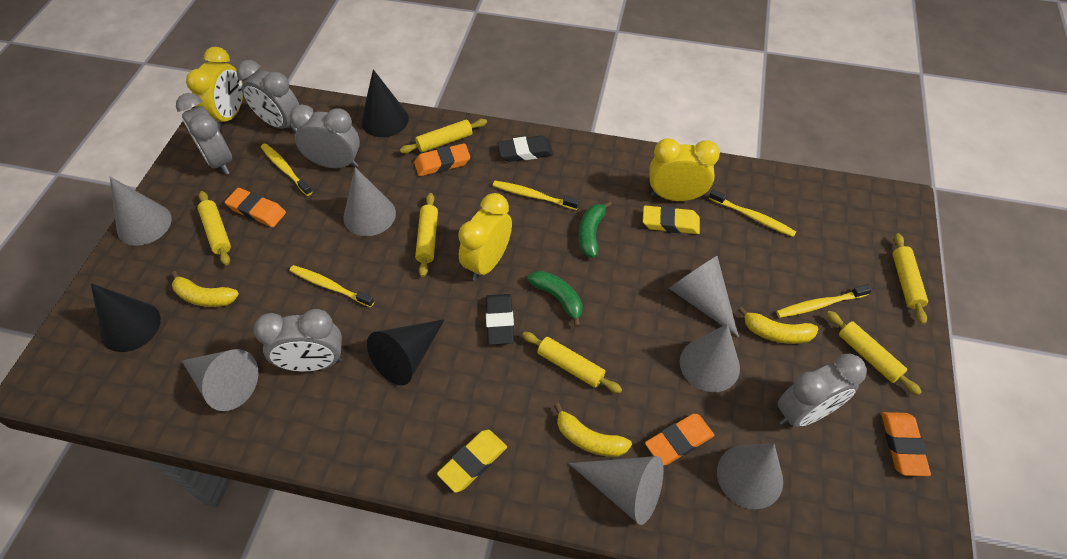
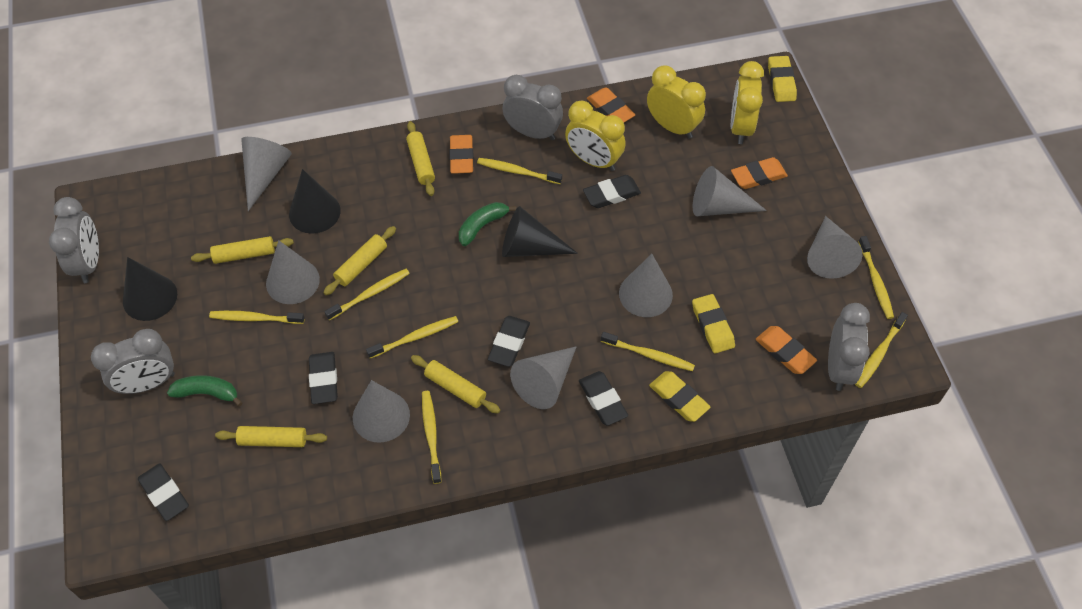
black eraser: 2 -> 5
grey clock: 5 -> 4
yellow banana: 3 -> 0
yellow eraser: 2 -> 3
yellow rolling pin: 6 -> 5
yellow toothbrush: 5 -> 8

